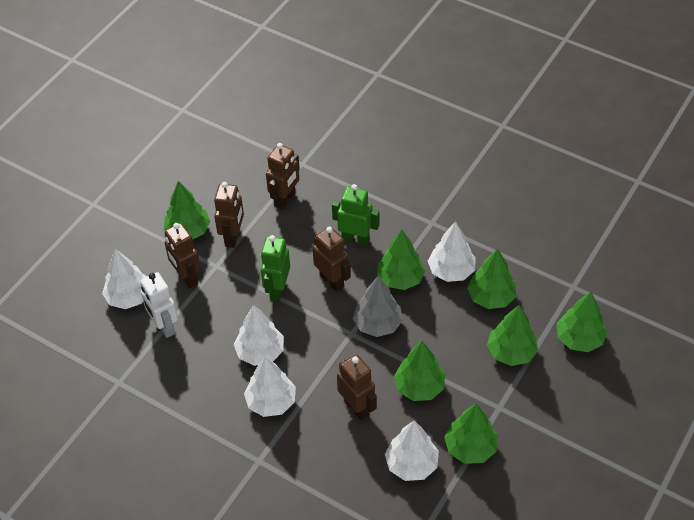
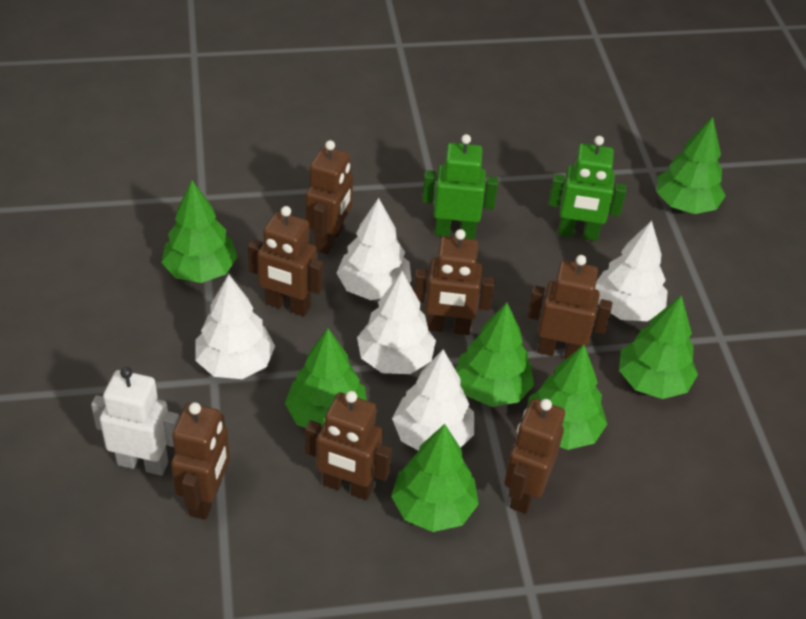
brown robot: 5 -> 7
grey tree: 1 -> 0

